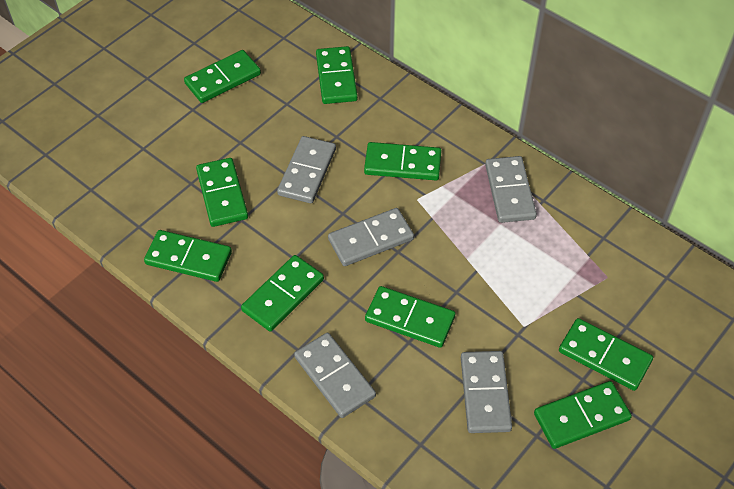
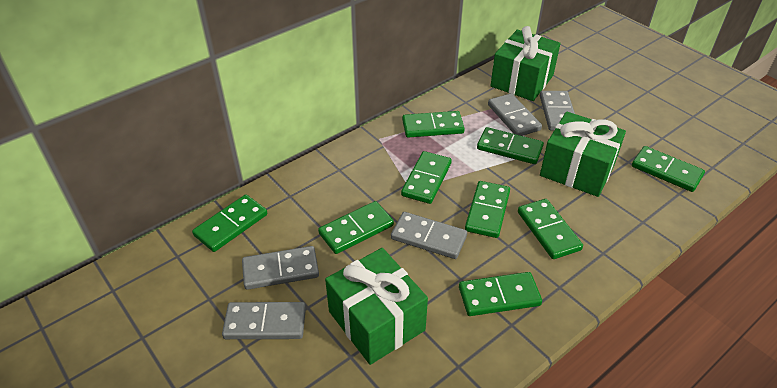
green gift: 0 -> 3

